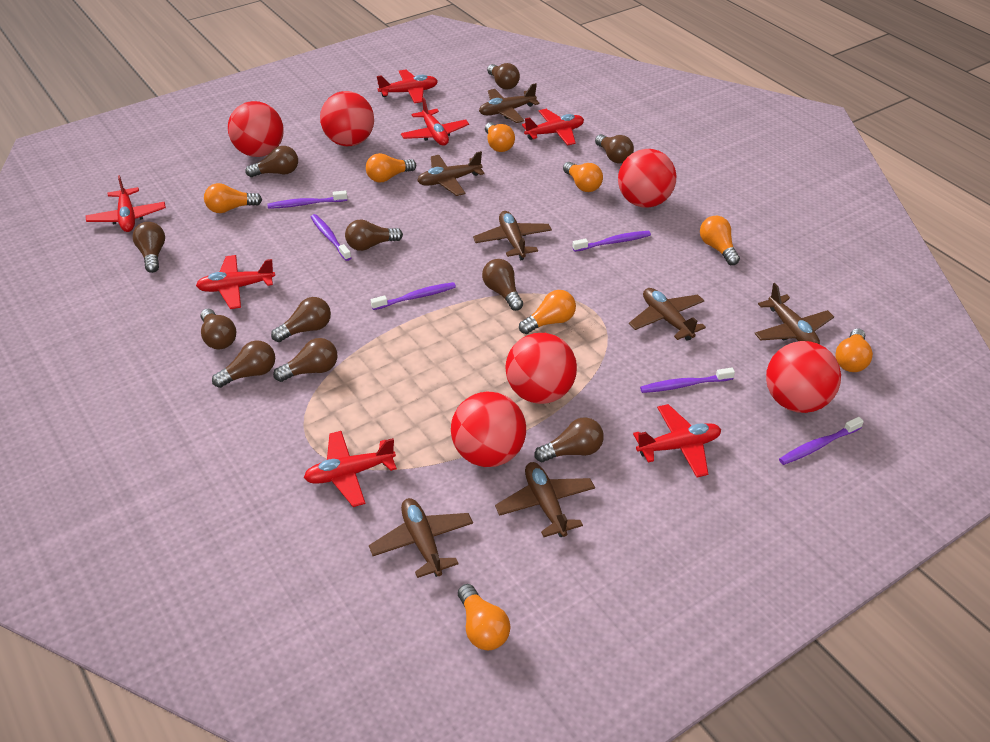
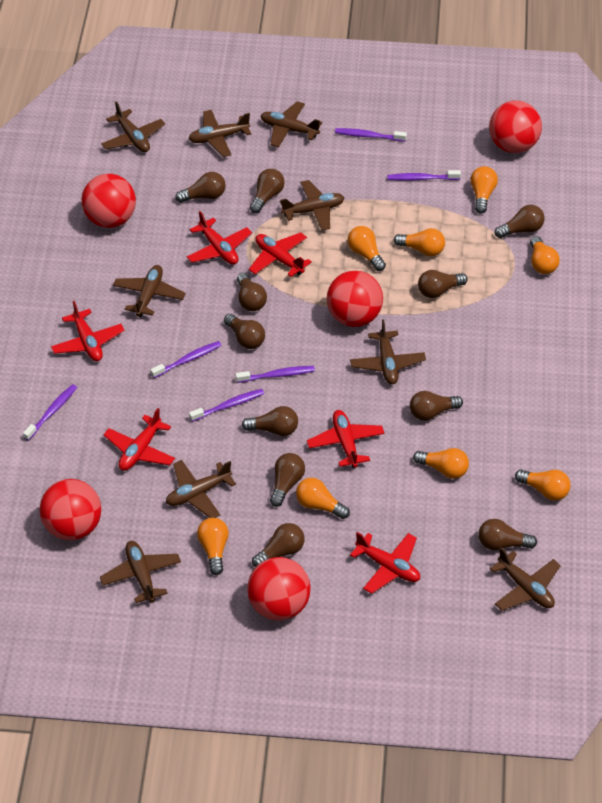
brown plane: 7 -> 9
red ball: 6 -> 5
red plane: 7 -> 6

